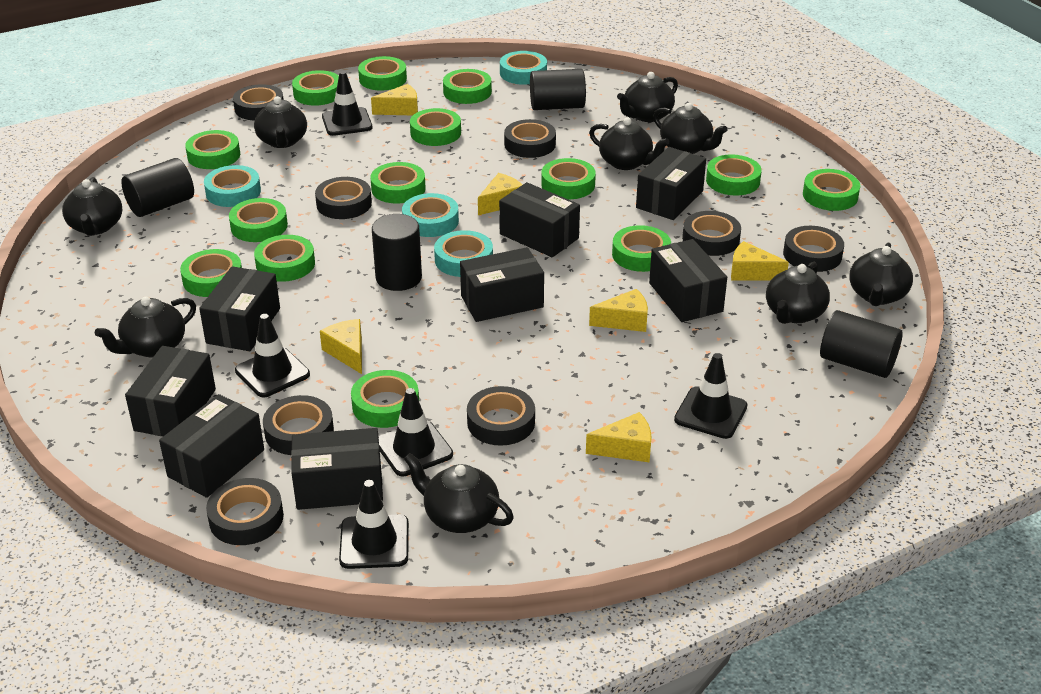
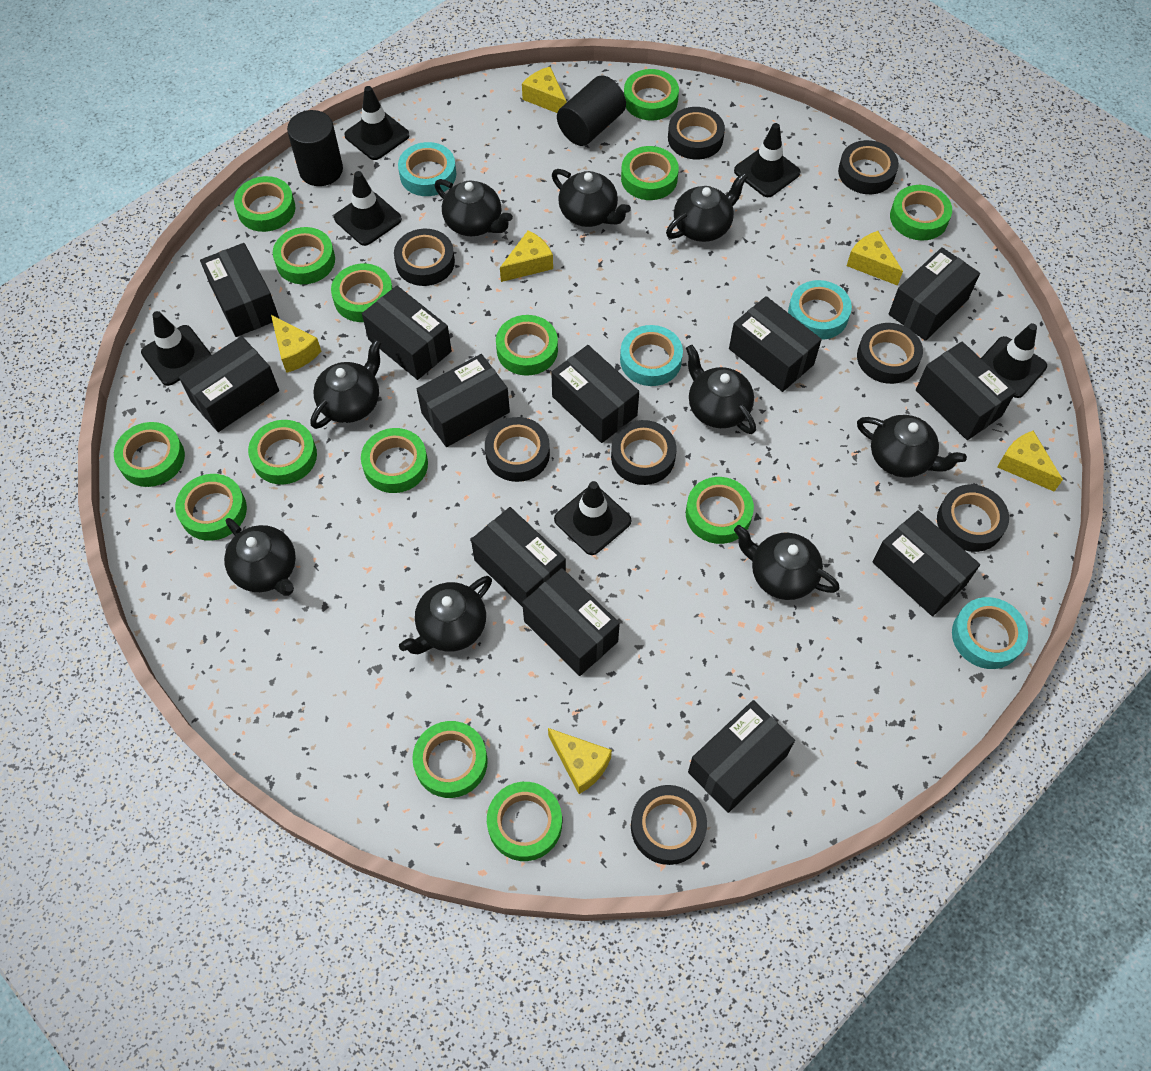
black box: 8 -> 12
black cylinder: 4 -> 2
black traffic cone: 5 -> 6

